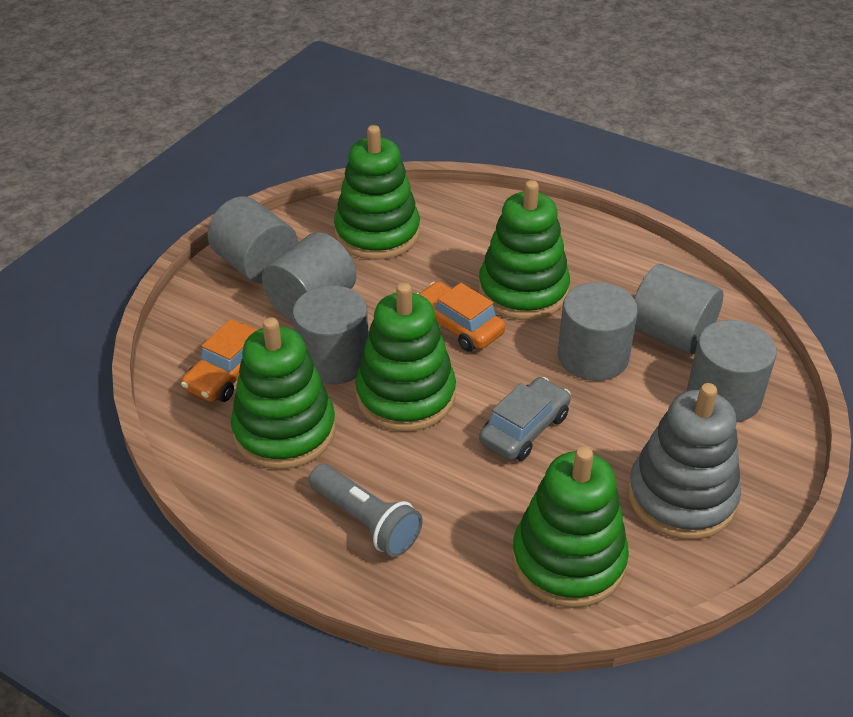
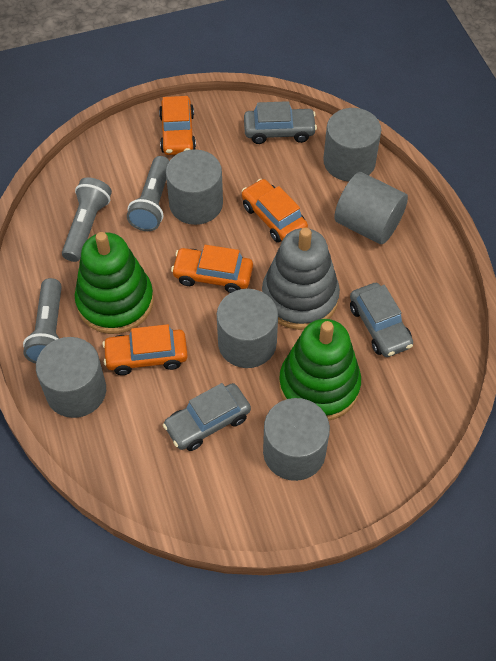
green stacking toy: 5 -> 2
grey car: 1 -> 3
grey flashlight: 1 -> 3
orange car: 2 -> 4

